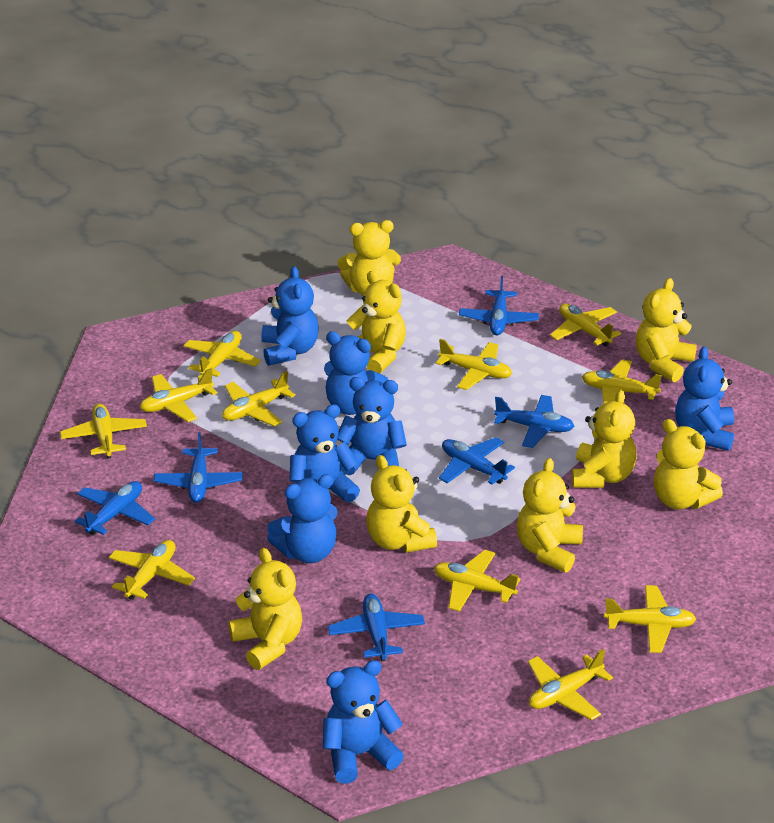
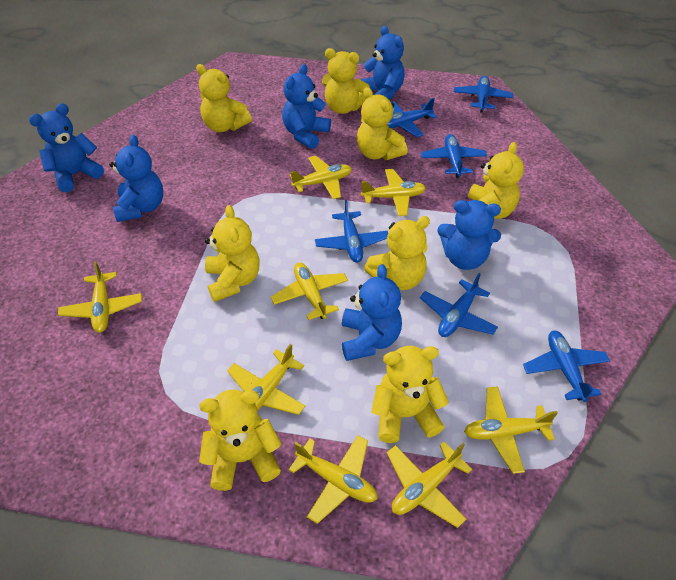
blue teddy bear: 7 -> 6
yellow plane: 11 -> 8

